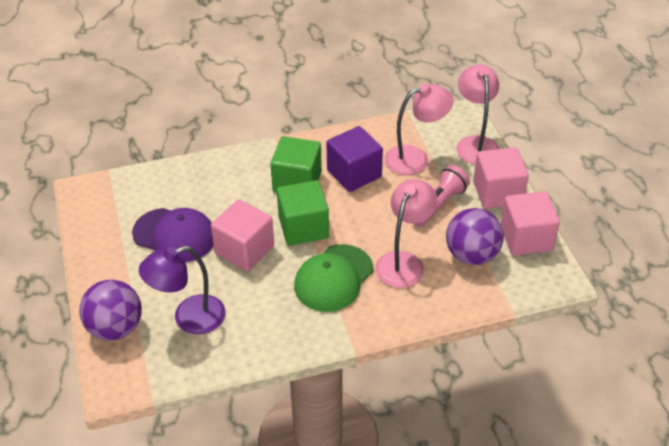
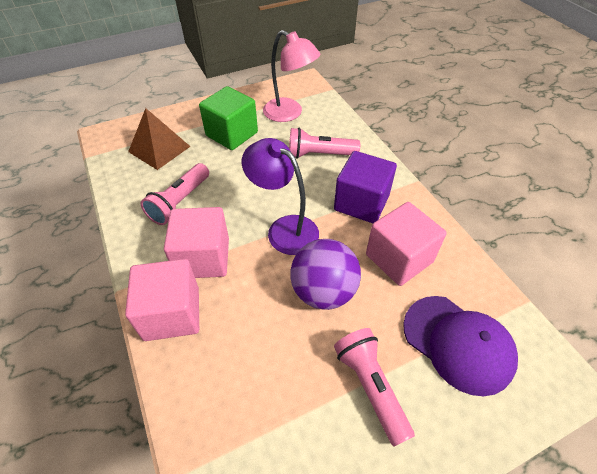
brown pyramid: 0 -> 1
green cap: 1 -> 0
green cube: 2 -> 1
pink flashlight: 1 -> 3
pink lamp: 3 -> 1
purple ball: 2 -> 1

